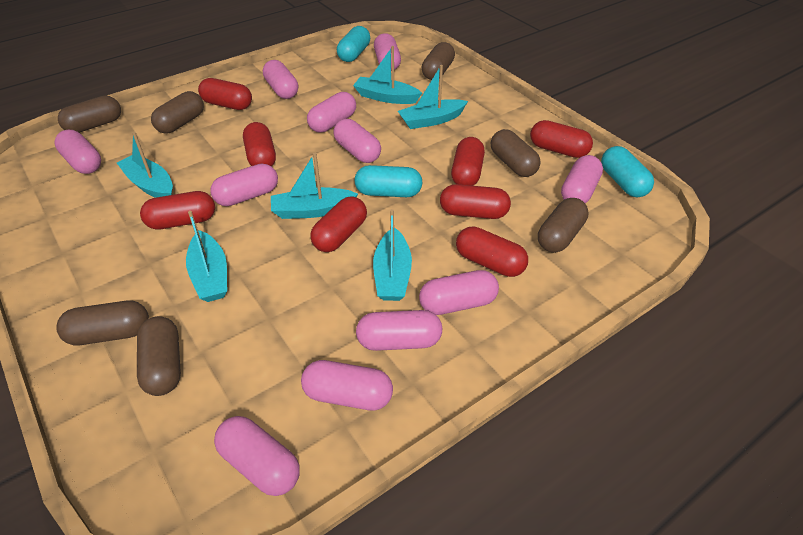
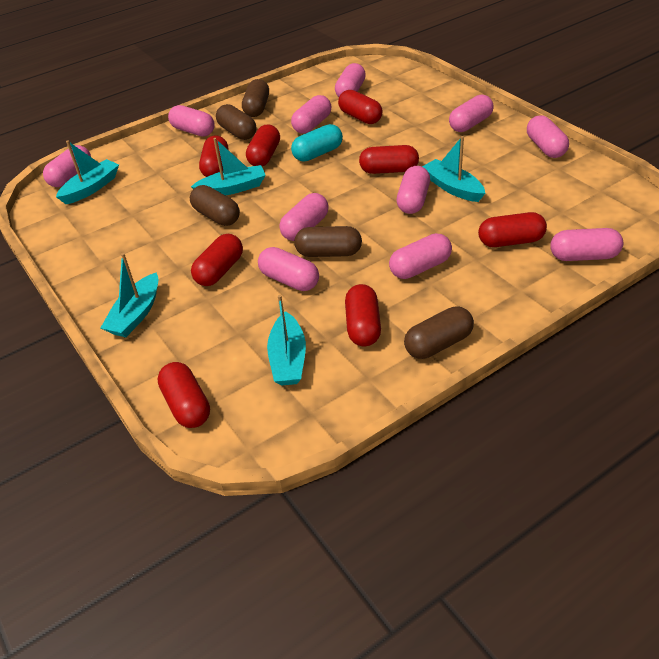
brown capsule: 7 -> 5
turquoise boat: 6 -> 5
turquoise capsule: 3 -> 1

